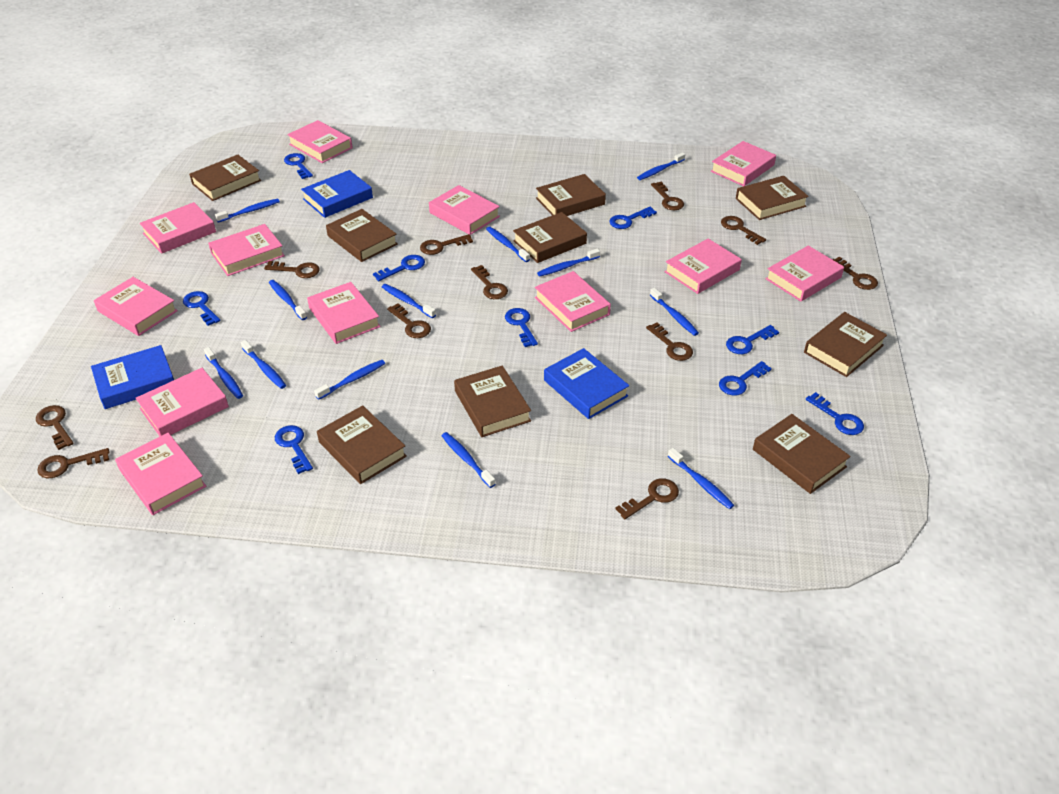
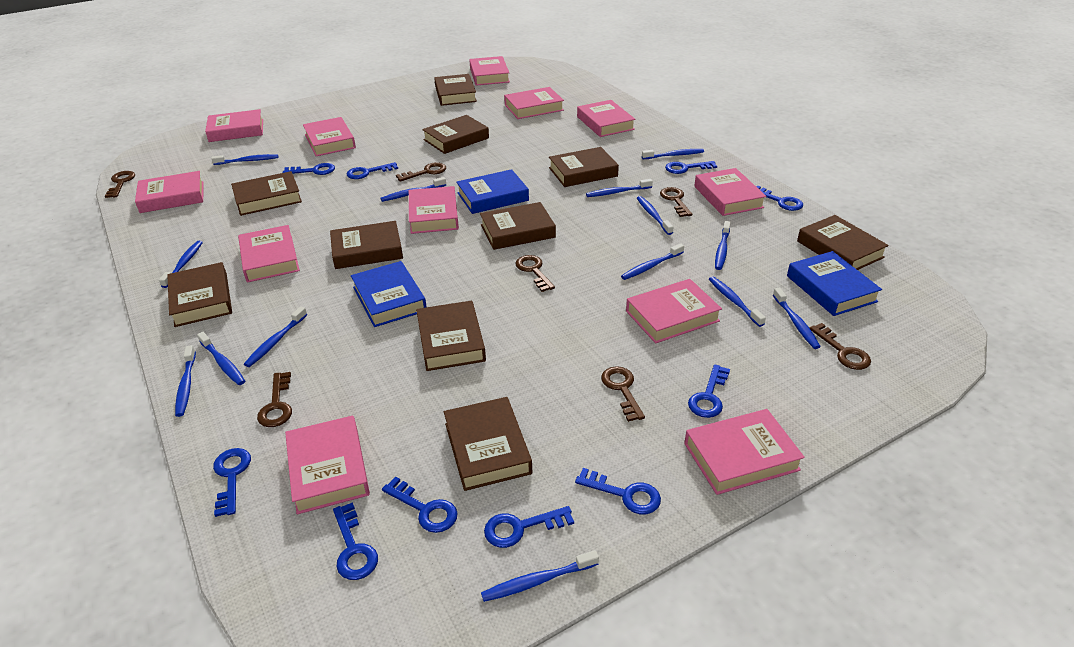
blue key: 9 -> 10
blue toothbrush: 12 -> 14
brown book: 9 -> 10
brown key: 11 -> 7

